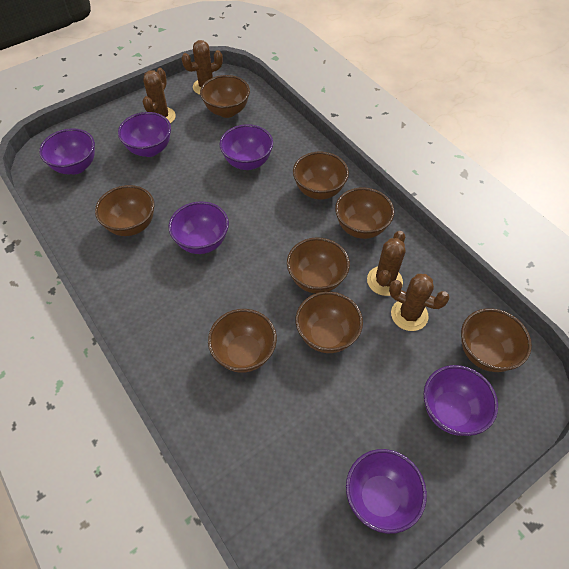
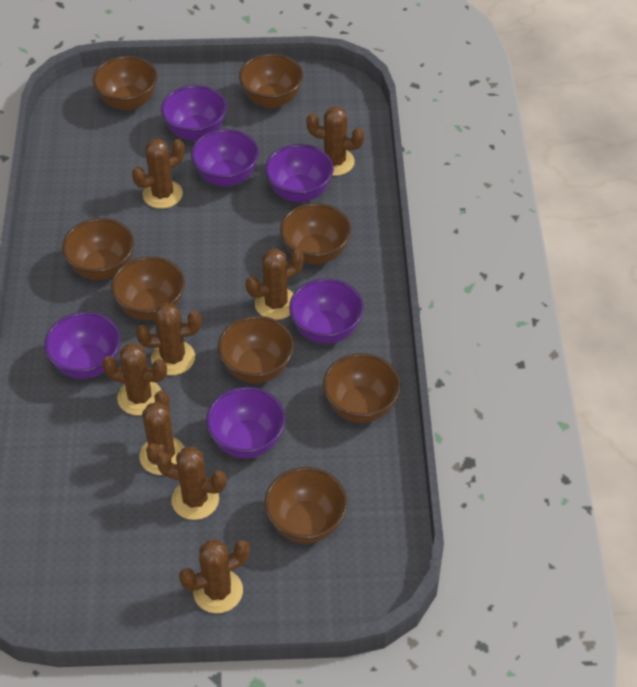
brown cactus: 4 -> 8

